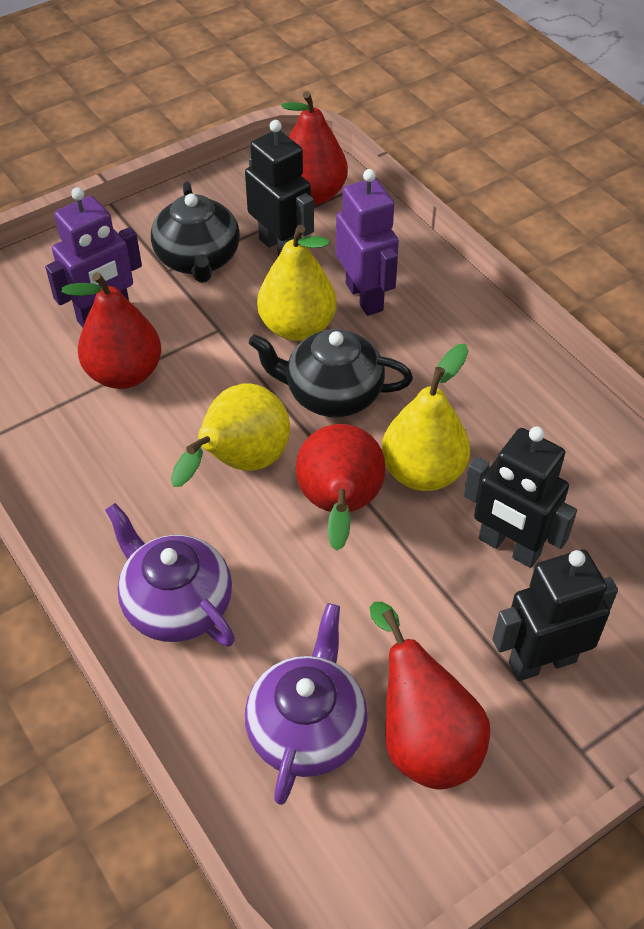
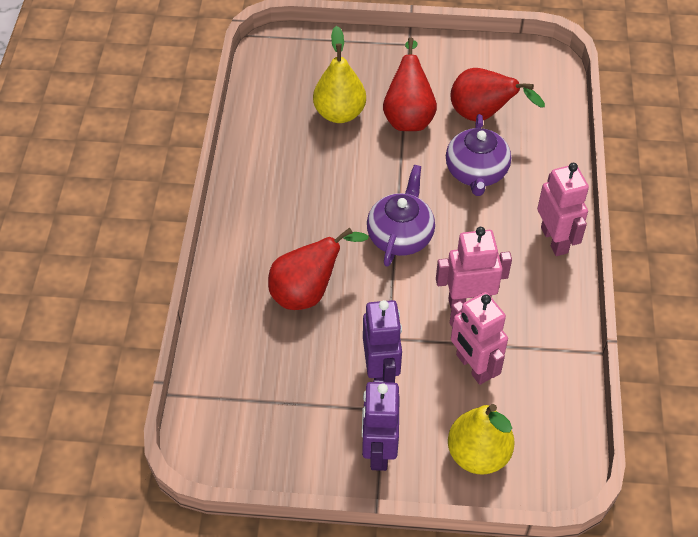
black robot: 3 -> 0
black teapot: 2 -> 0
pink robot: 0 -> 3
red pear: 4 -> 3
yellow pear: 3 -> 2

